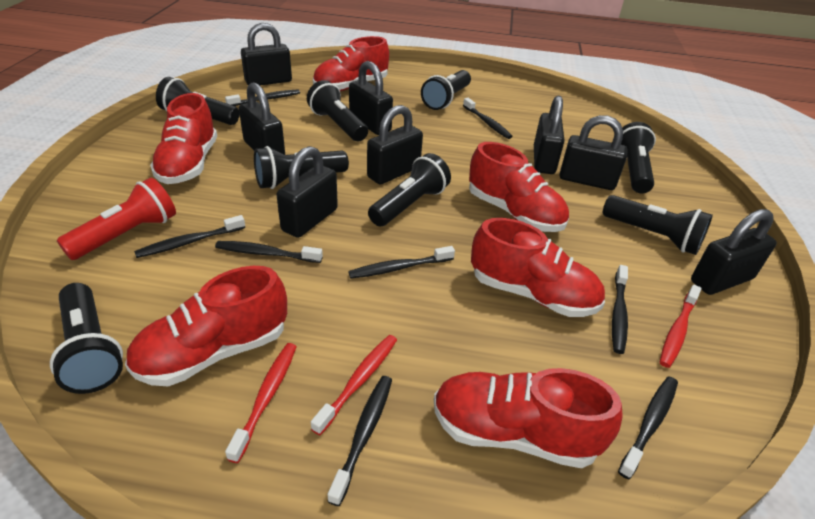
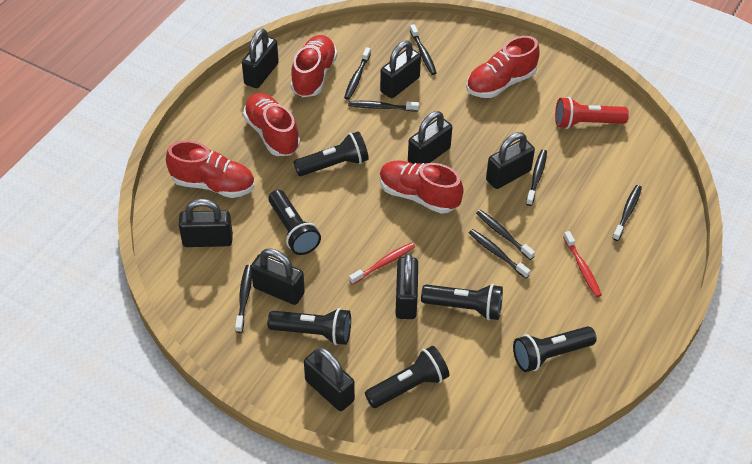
black flashlight: 8 -> 6
red shoe: 6 -> 5
red toothbrush: 3 -> 2

